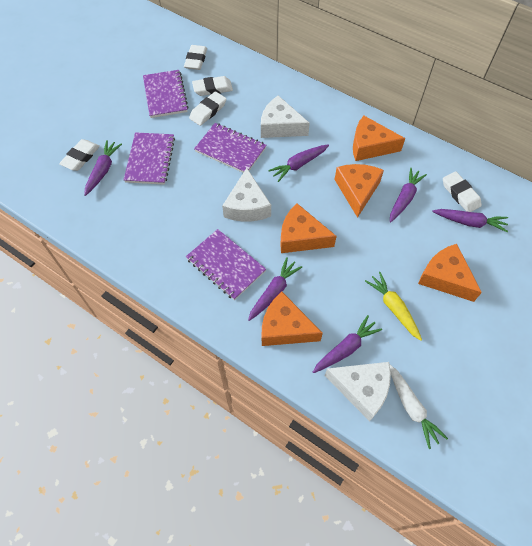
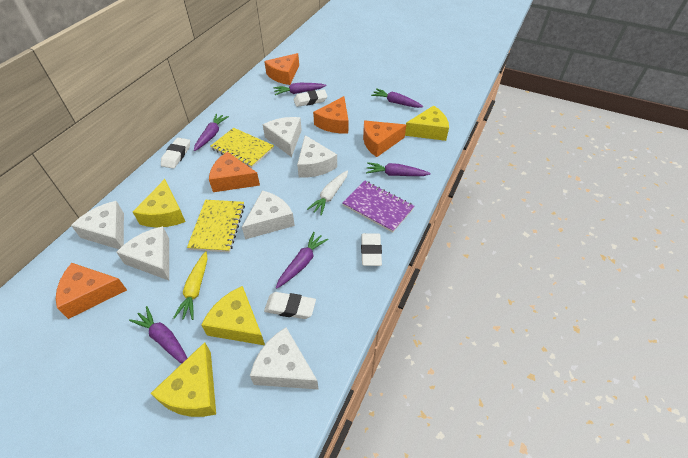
purple notebook: 4 -> 1
white cheese: 3 -> 6
white eraser: 5 -> 4
yellow cheese: 0 -> 4
yellow notebook: 0 -> 2

